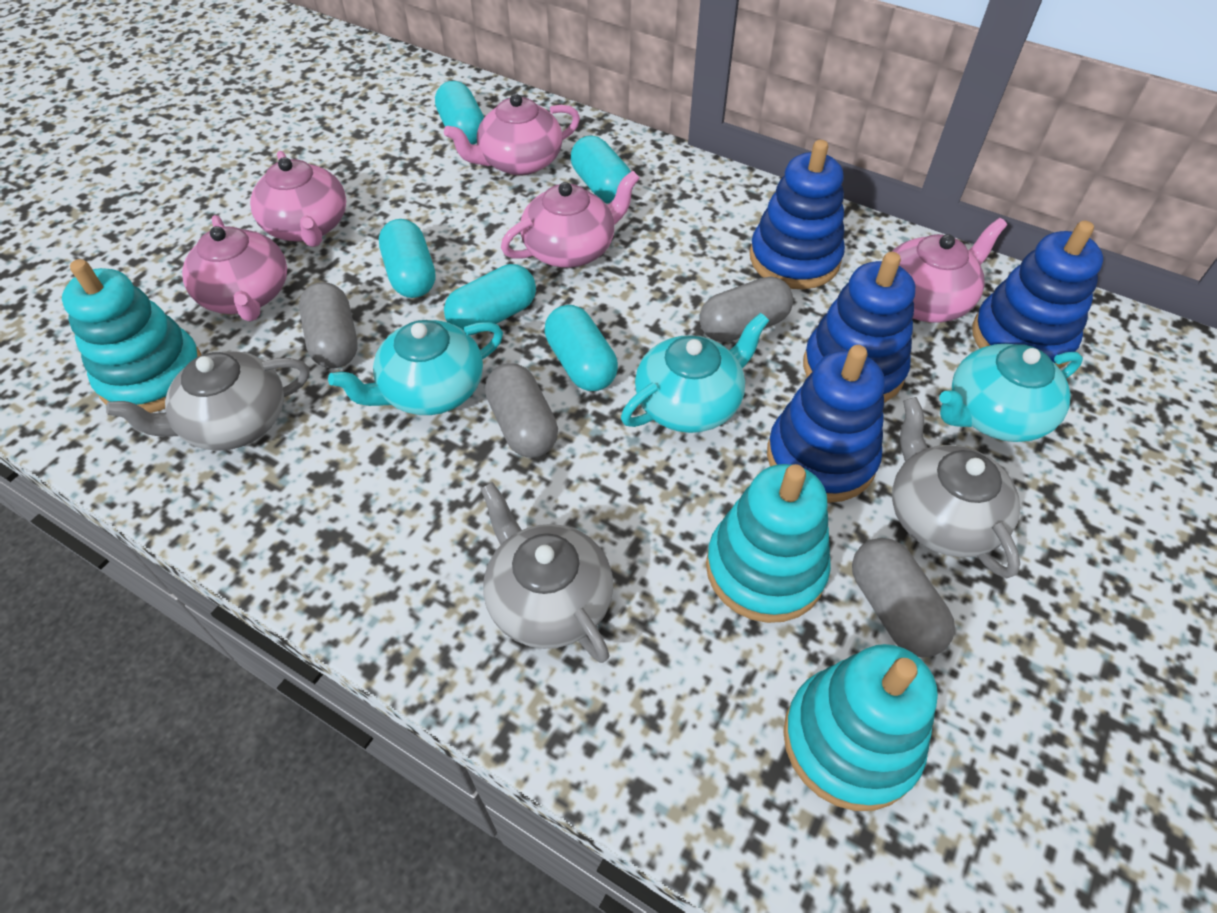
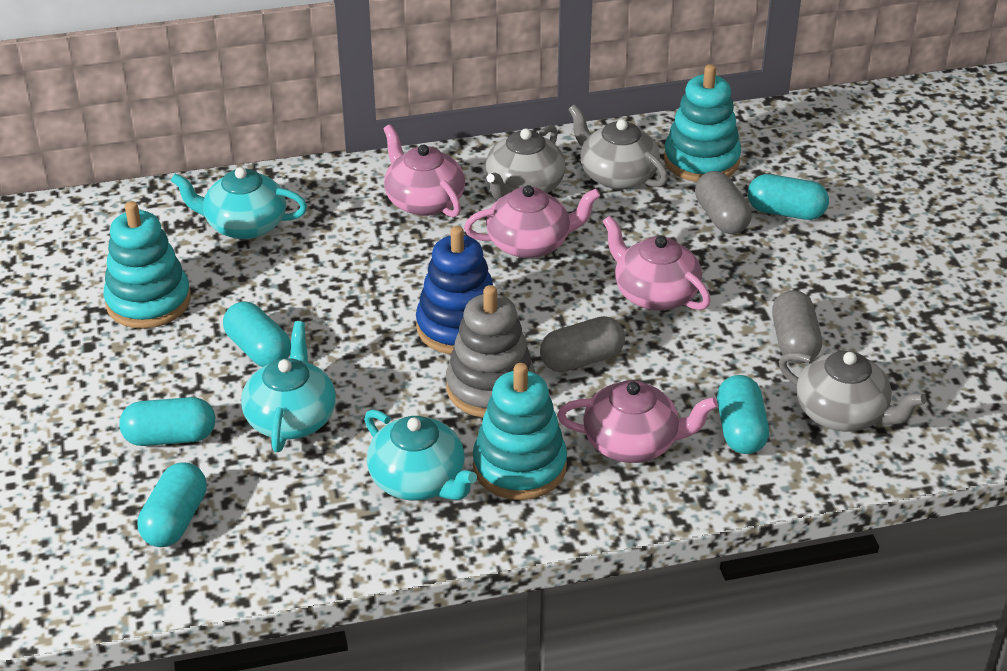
blue stacking toy: 4 -> 1
grey capsule: 4 -> 3
grey stacking toy: 0 -> 1
pink teapot: 5 -> 4

